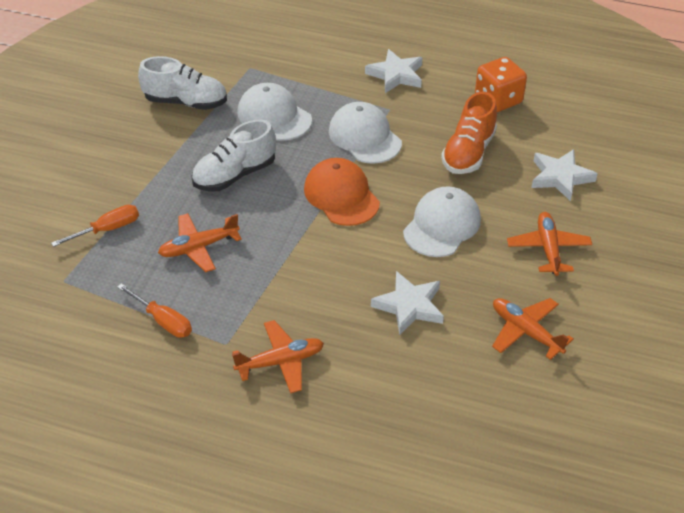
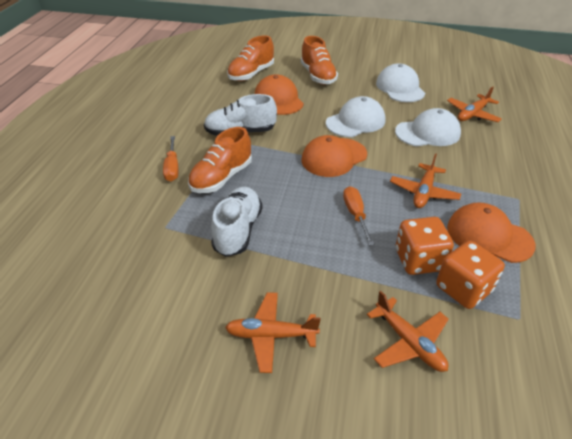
orange cap: 1 -> 3
orange dice: 1 -> 2
orange shoe: 1 -> 3
white star: 3 -> 0

